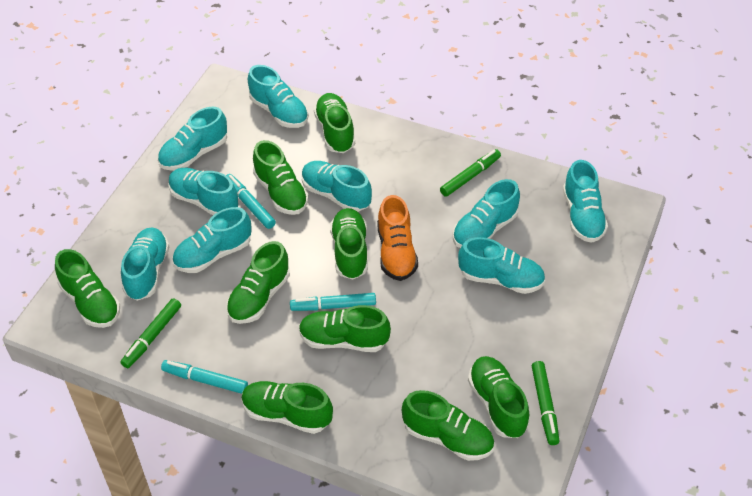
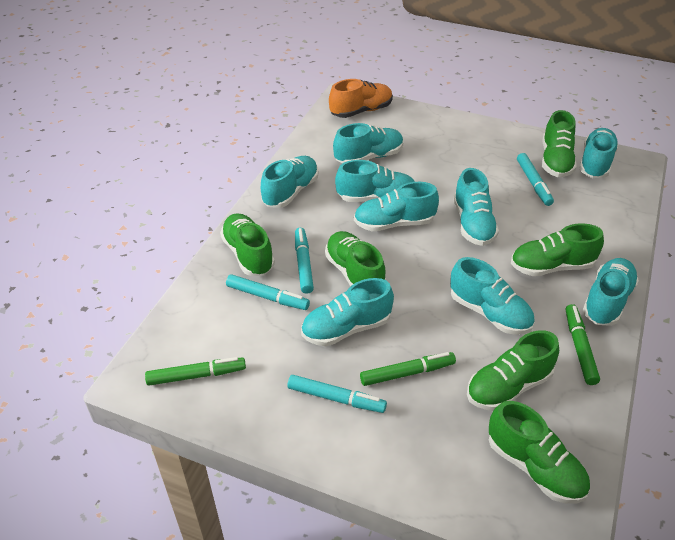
green shoe: 9 -> 6
turquoise marker: 3 -> 4

